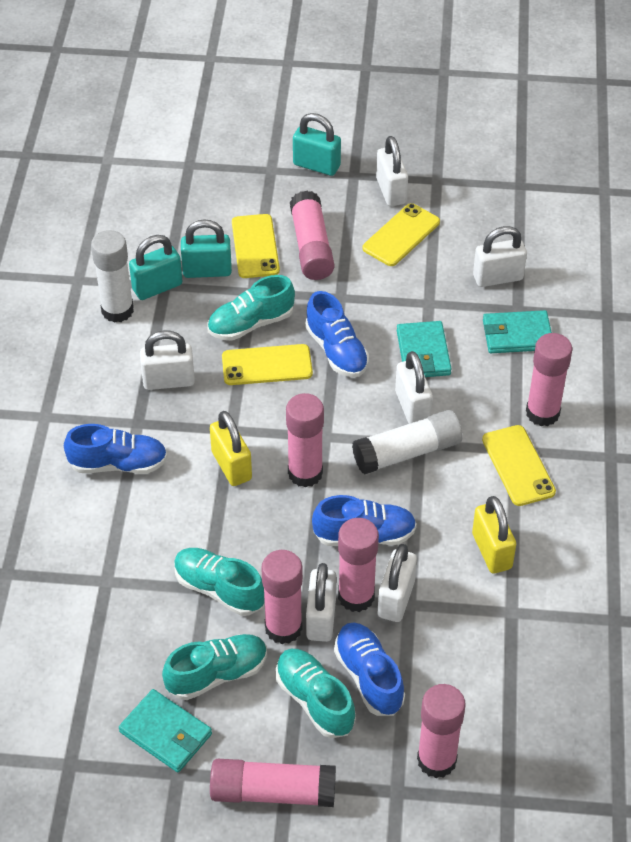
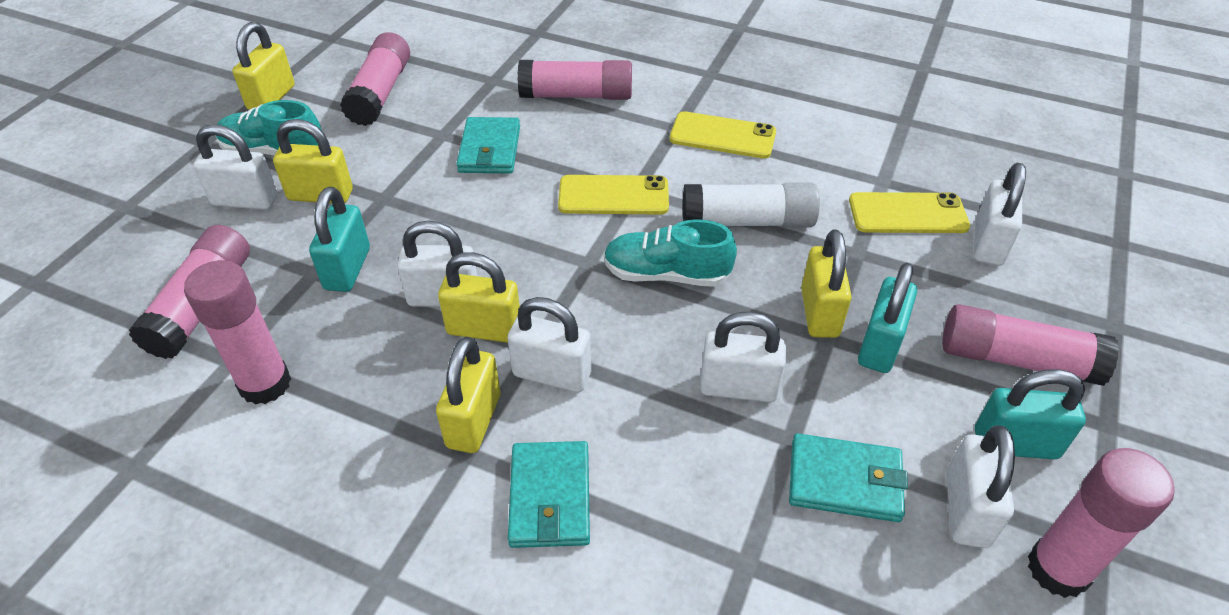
blue shoe: 4 -> 0
pink glue stick: 7 -> 6
turquoise shoe: 4 -> 2
white glue stick: 2 -> 1
yellow padlock: 2 -> 5
yellow phone: 4 -> 3

